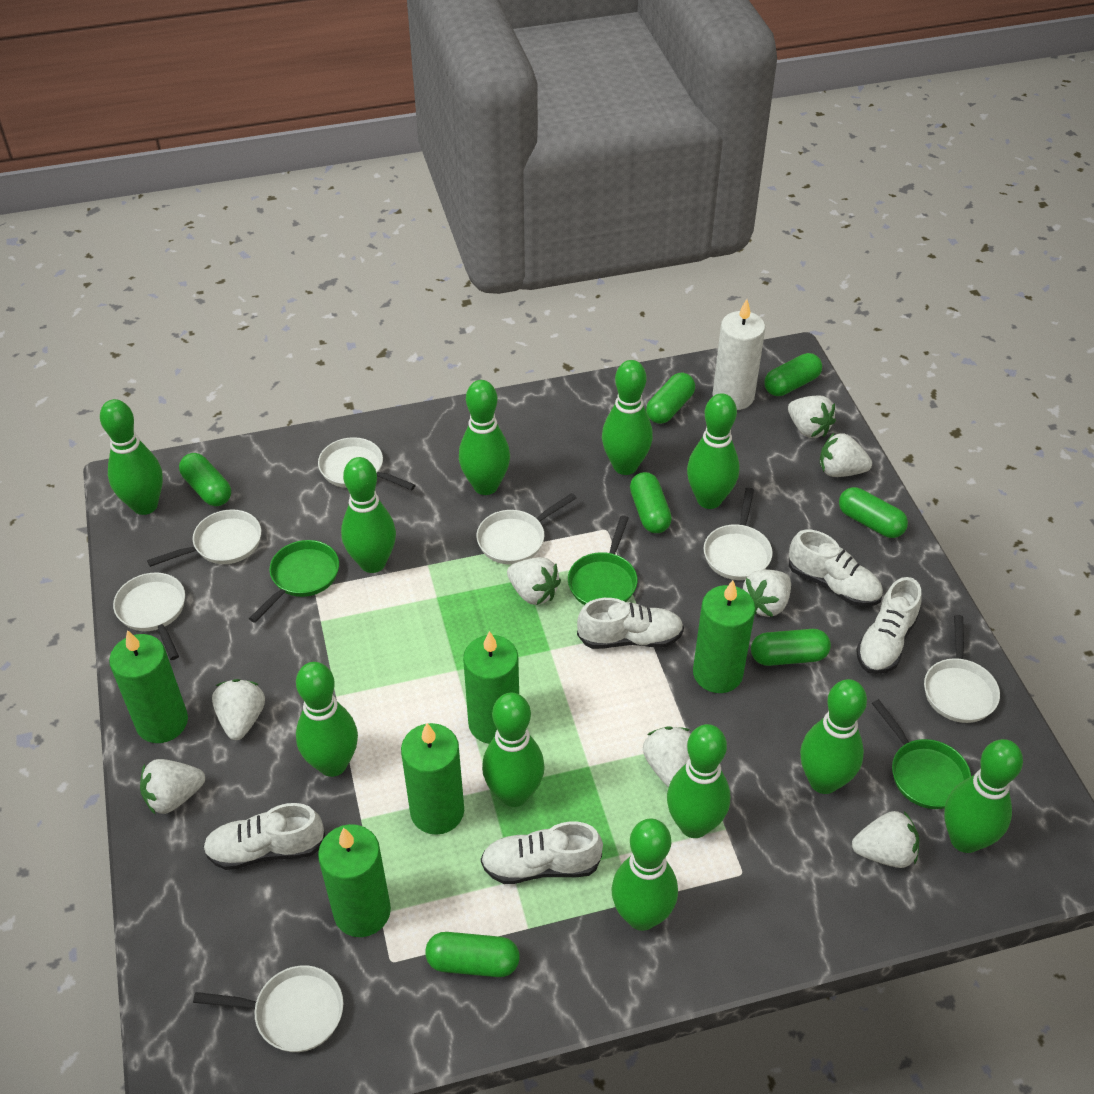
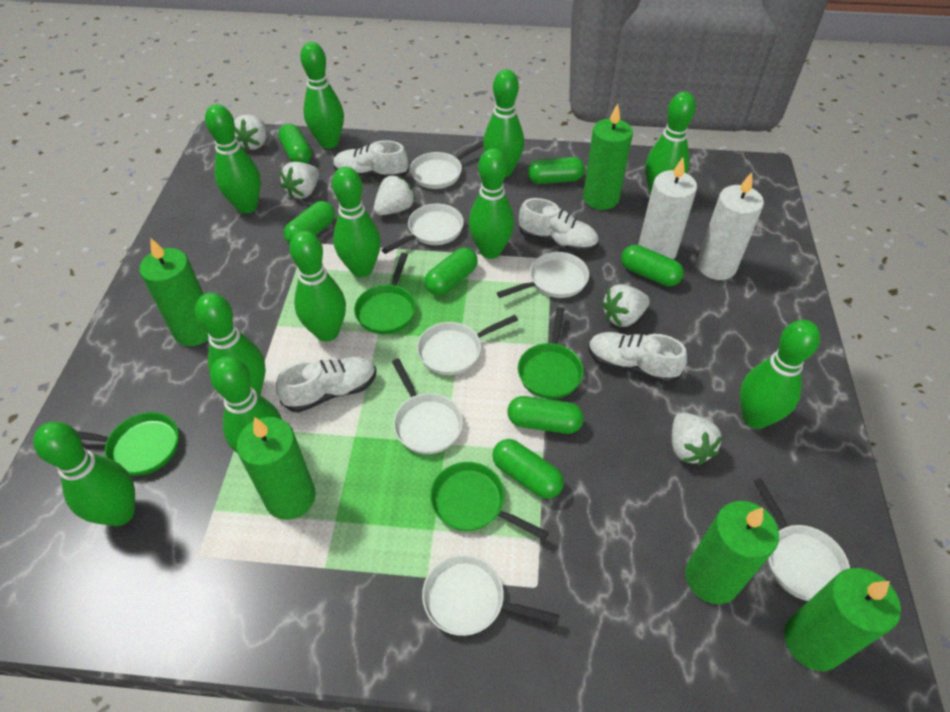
green pan: 3 -> 4
white candle: 1 -> 2
white shoe: 5 -> 4
white strawberry: 8 -> 5

